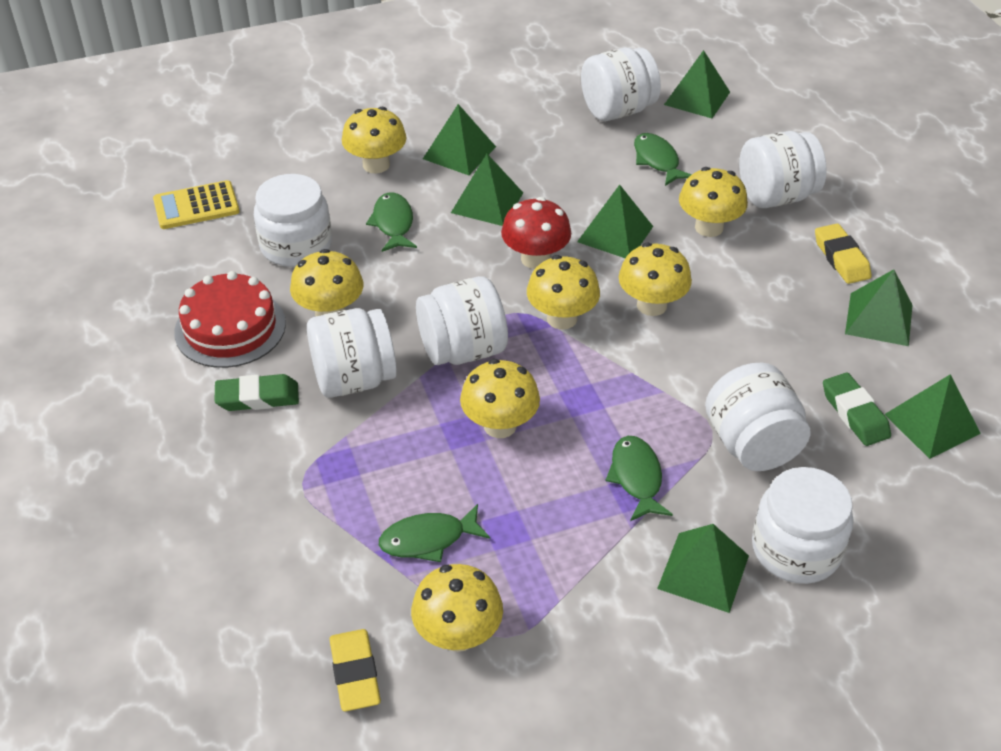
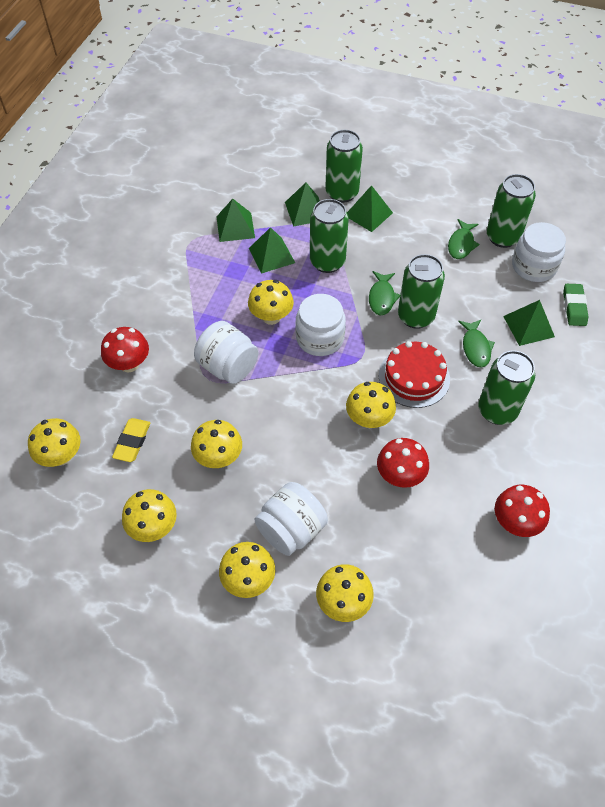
green can: 0 -> 5
green eraser: 2 -> 1
green fish: 4 -> 3
green pyramid: 7 -> 5
red mushroom: 1 -> 3
white jar: 7 -> 4
yellow calculator: 1 -> 0
yellow eraser: 2 -> 1

